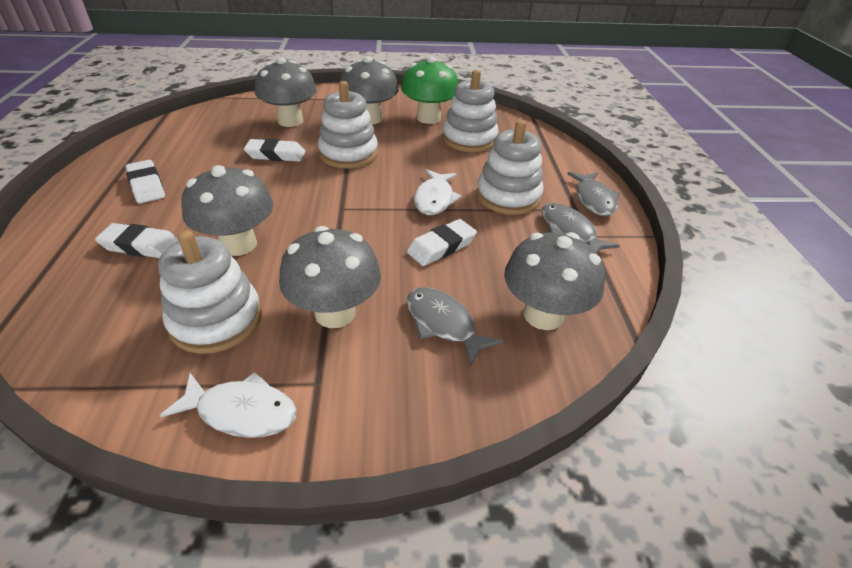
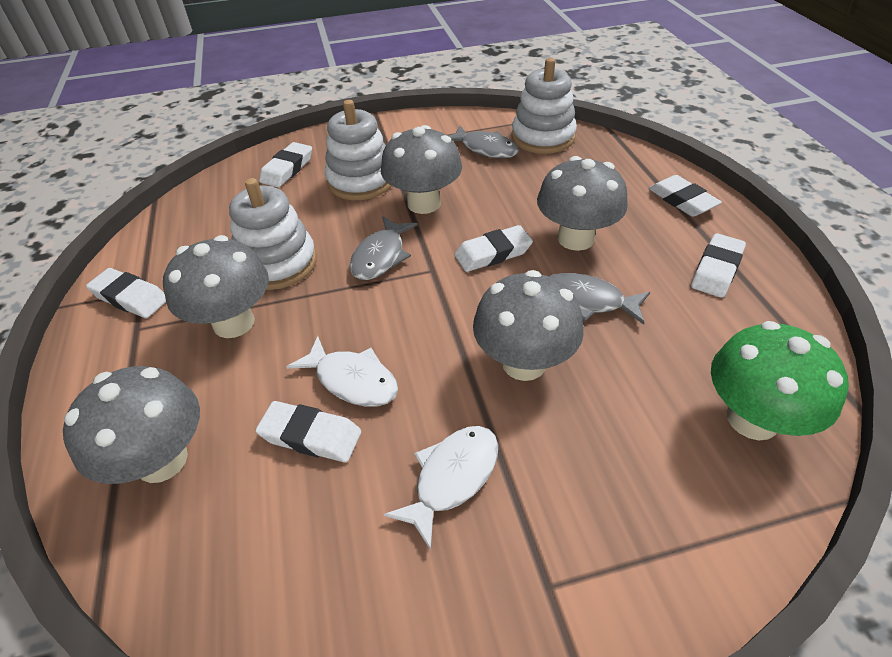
white eraser: 4 -> 6
white stacking toy: 4 -> 3

